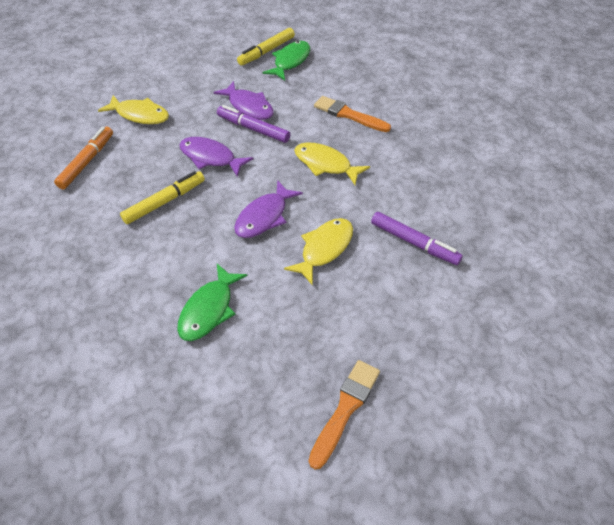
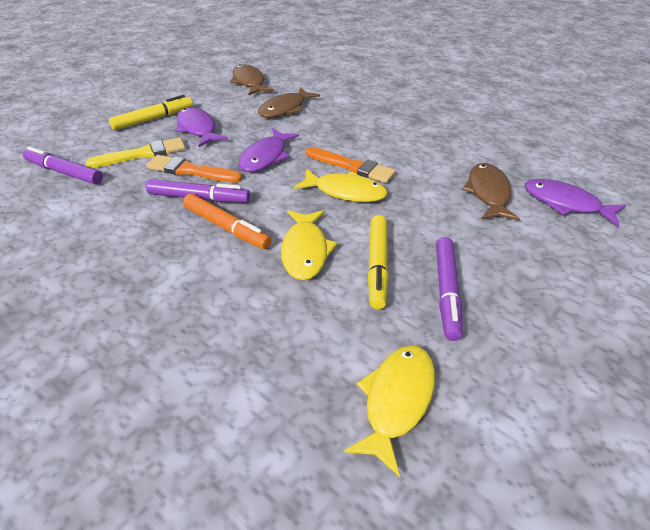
brown fish: 0 -> 3
green fish: 2 -> 0
purple marker: 2 -> 3
yellow brush: 0 -> 1

